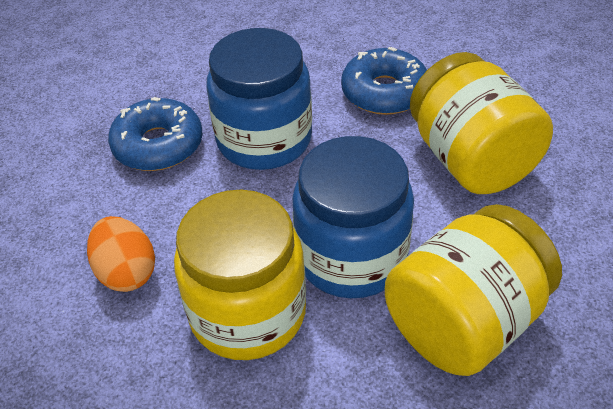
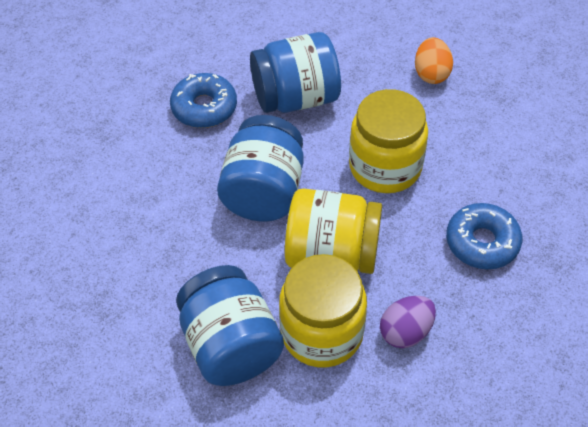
blue jar: 2 -> 3
purple egg: 0 -> 1

